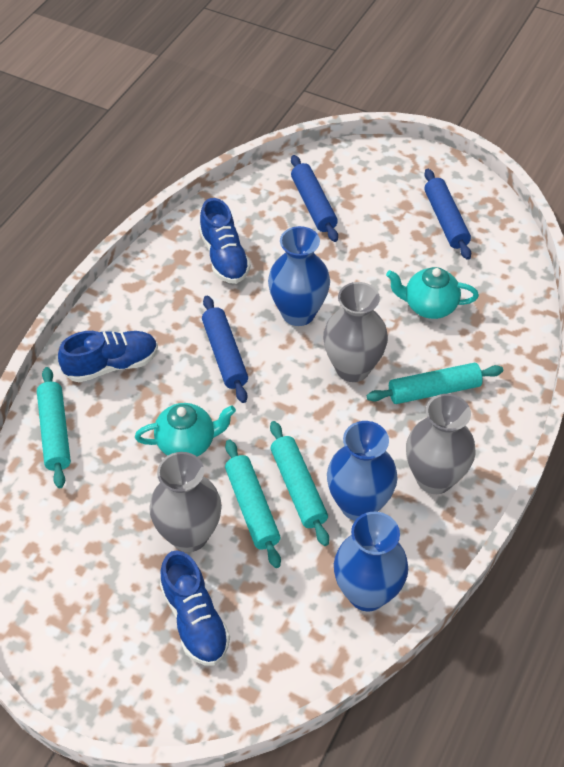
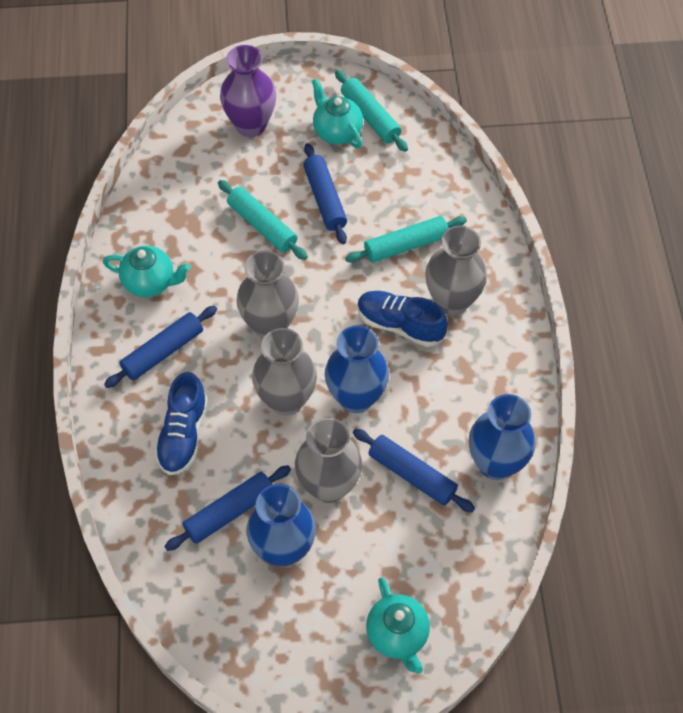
blue rolling pin: 3 -> 4
blue shoe: 3 -> 2
grey vase: 3 -> 4
purple vase: 0 -> 1
turquoise rolling pin: 4 -> 3
turquoise teapot: 2 -> 3

